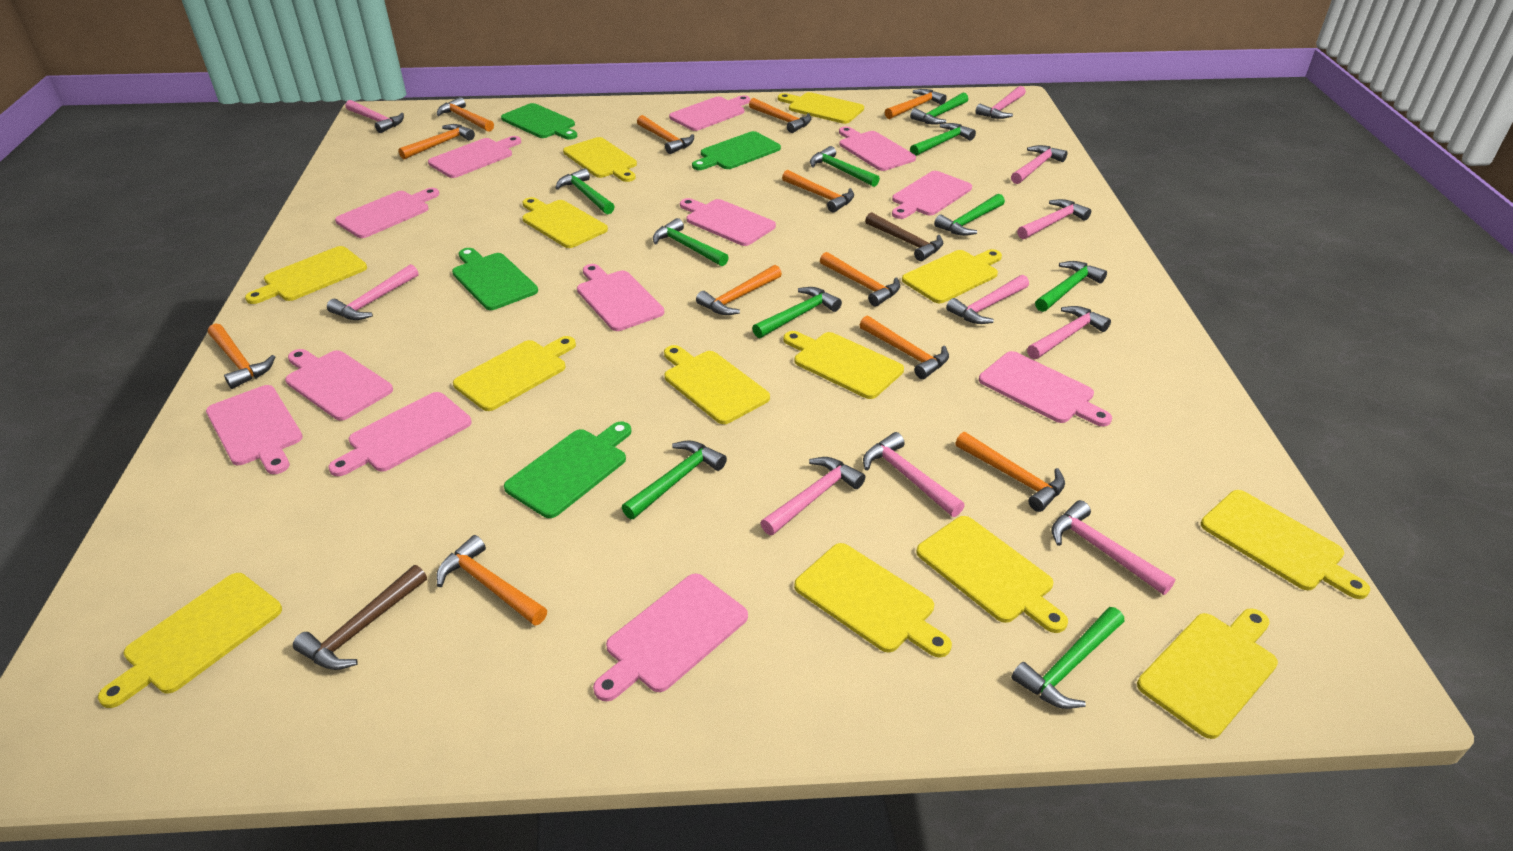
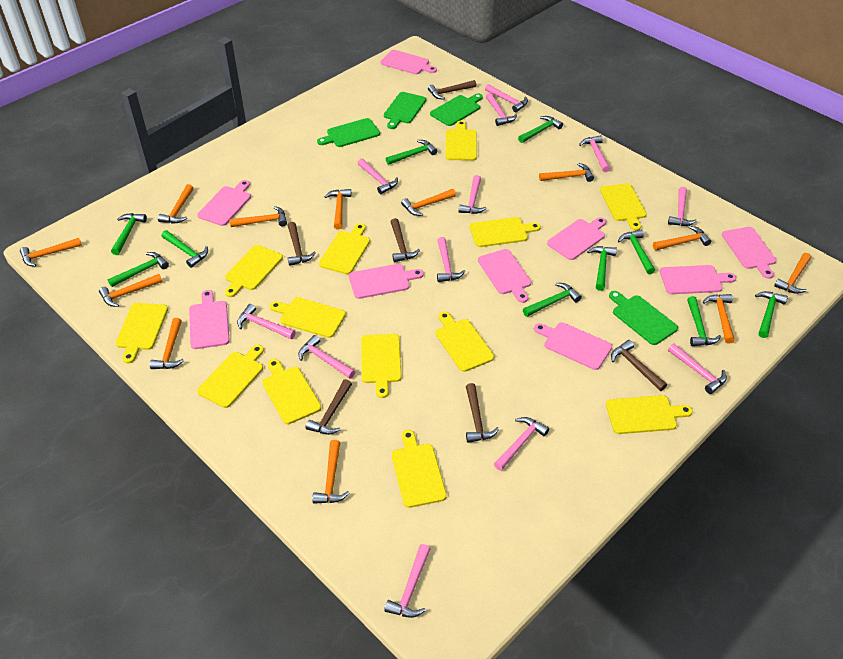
brown hammer: 2 -> 6
pink cutting board: 12 -> 9
pink hammer: 10 -> 12

